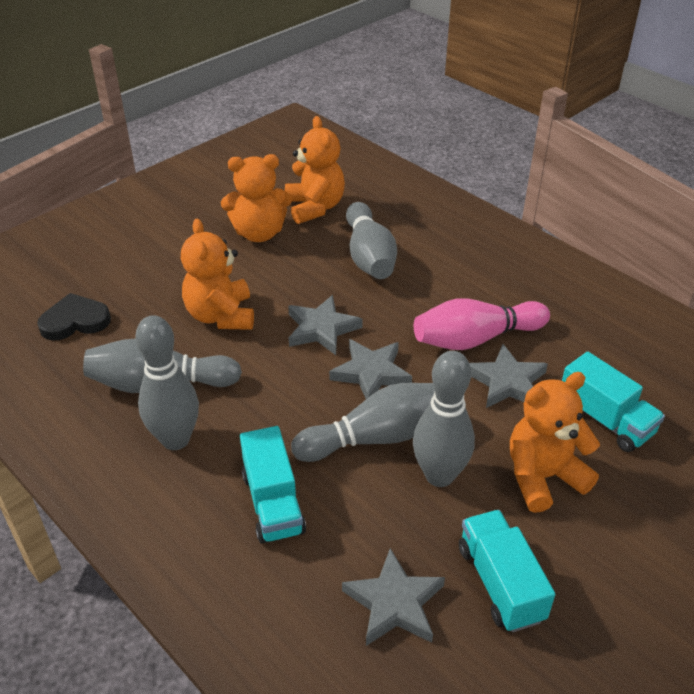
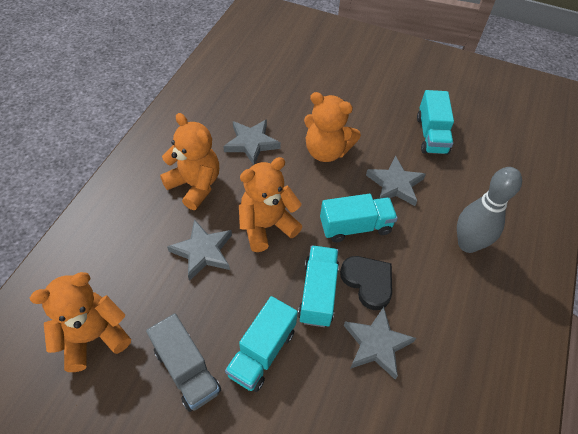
grey bowling pin: 5 -> 1
grey truck: 0 -> 1
pink bowling pin: 1 -> 0
turquoise truck: 3 -> 4

